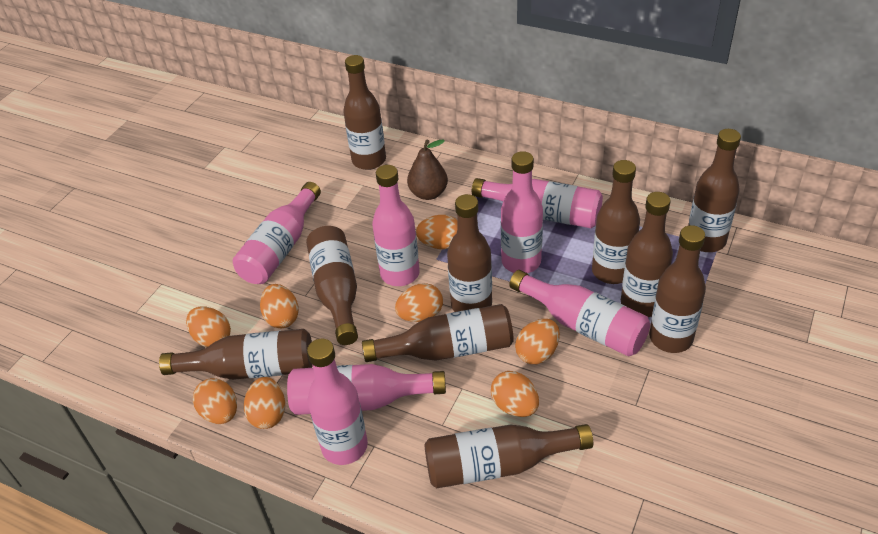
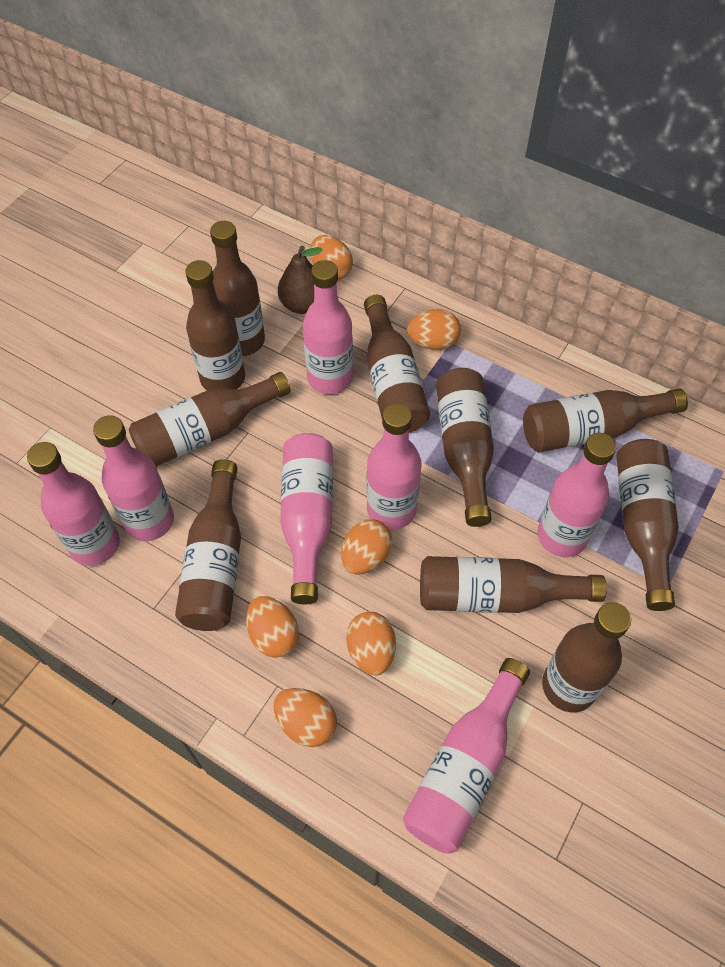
orange egg: 8 -> 6

